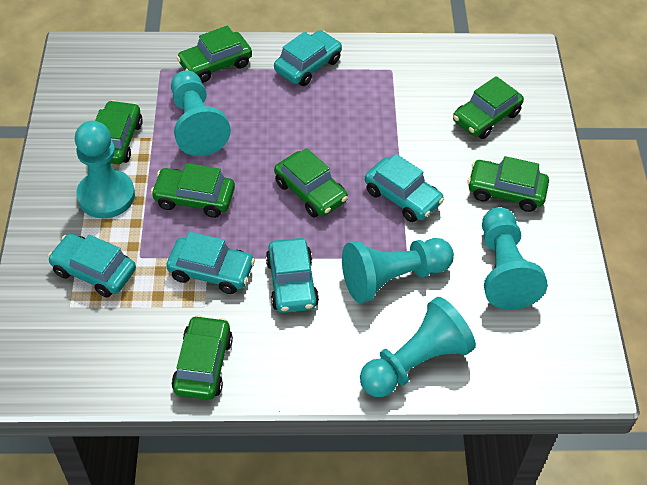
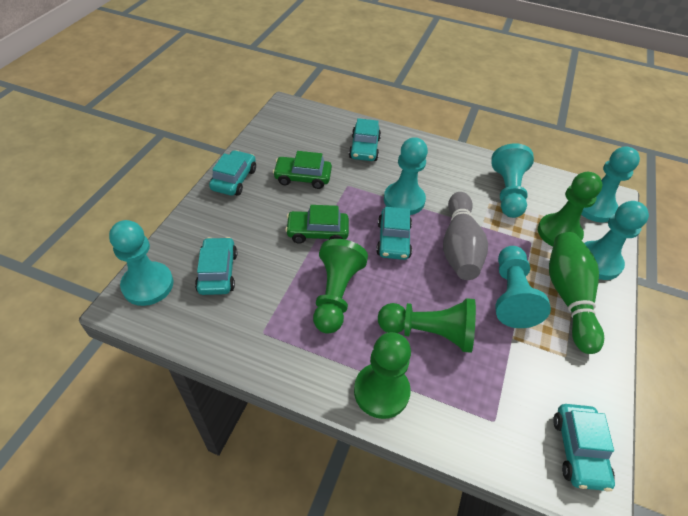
green bowling pin: 0 -> 1
green car: 7 -> 2
green pawn: 0 -> 4
grey bowling pin: 0 -> 1
turquoise pawn: 5 -> 6

